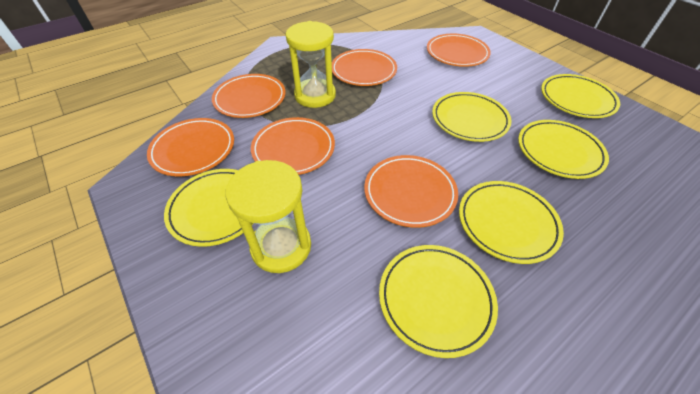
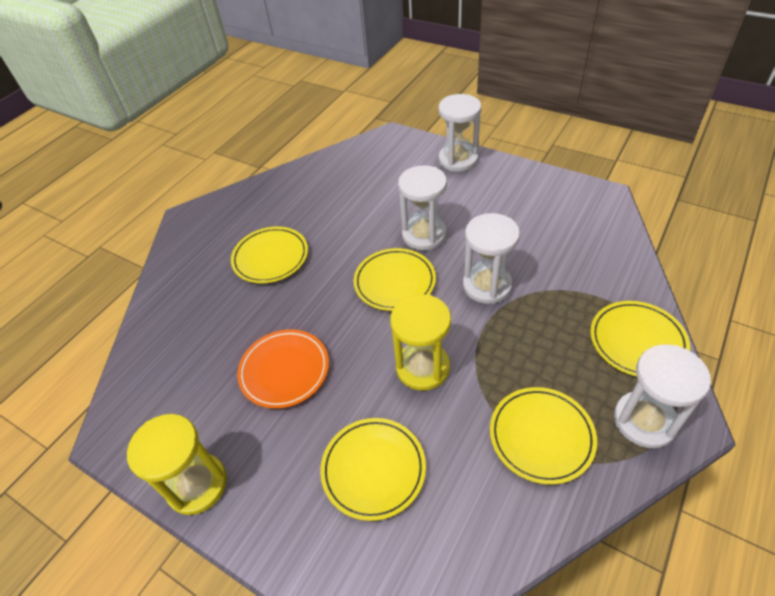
orange plate: 6 -> 1
white hourglass: 0 -> 4
yellow plate: 6 -> 5

